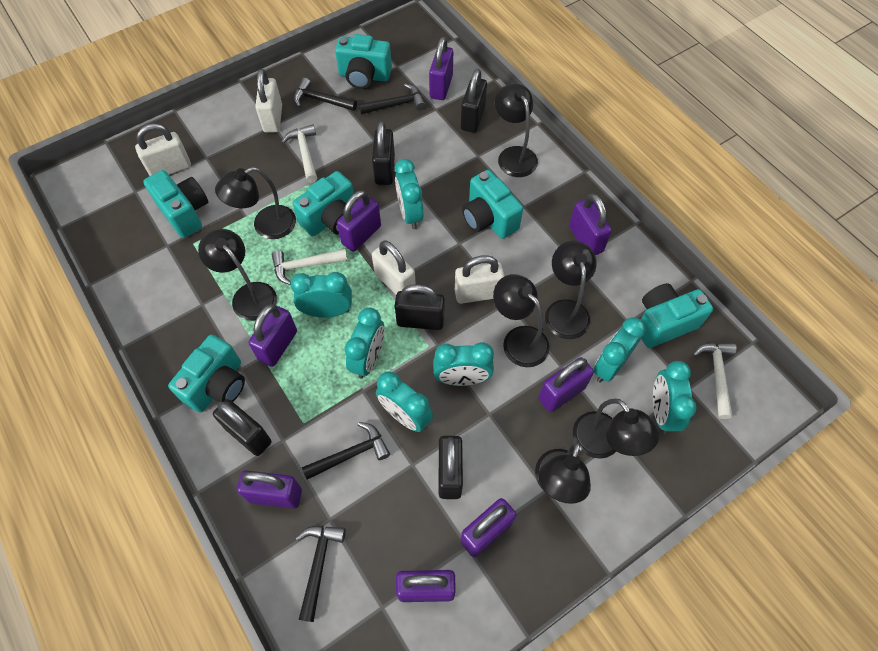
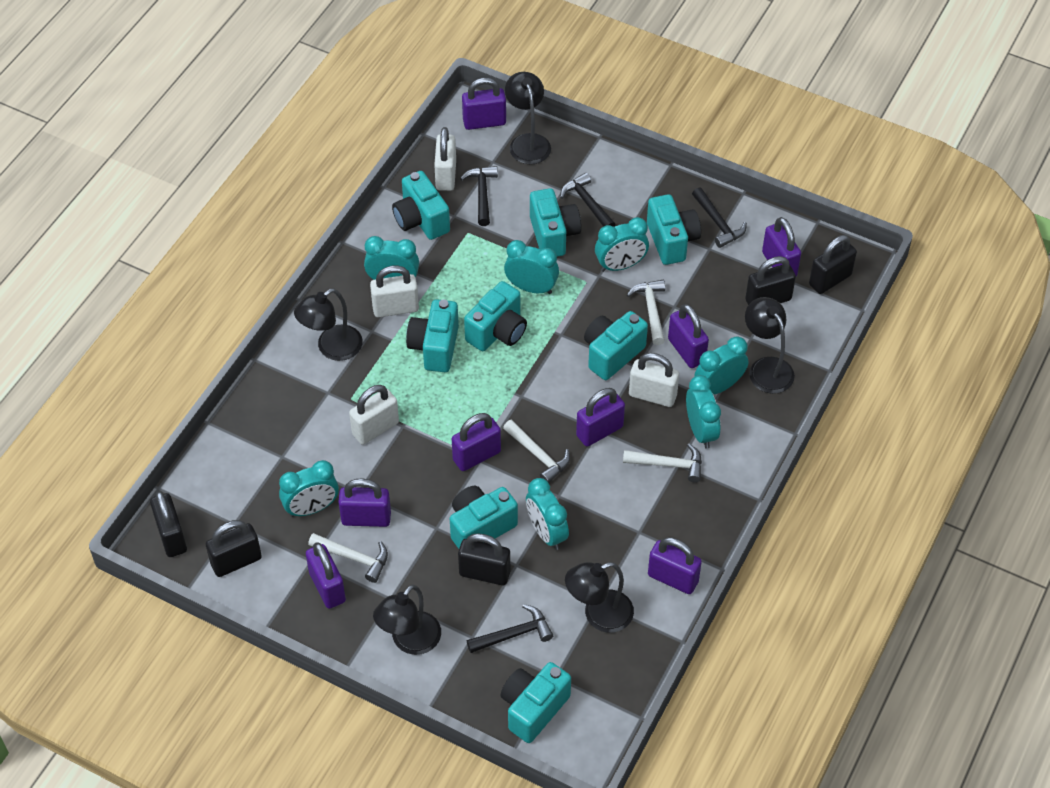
black lamp: 7 -> 5
turquoise camera: 6 -> 8
white hammer: 3 -> 4

